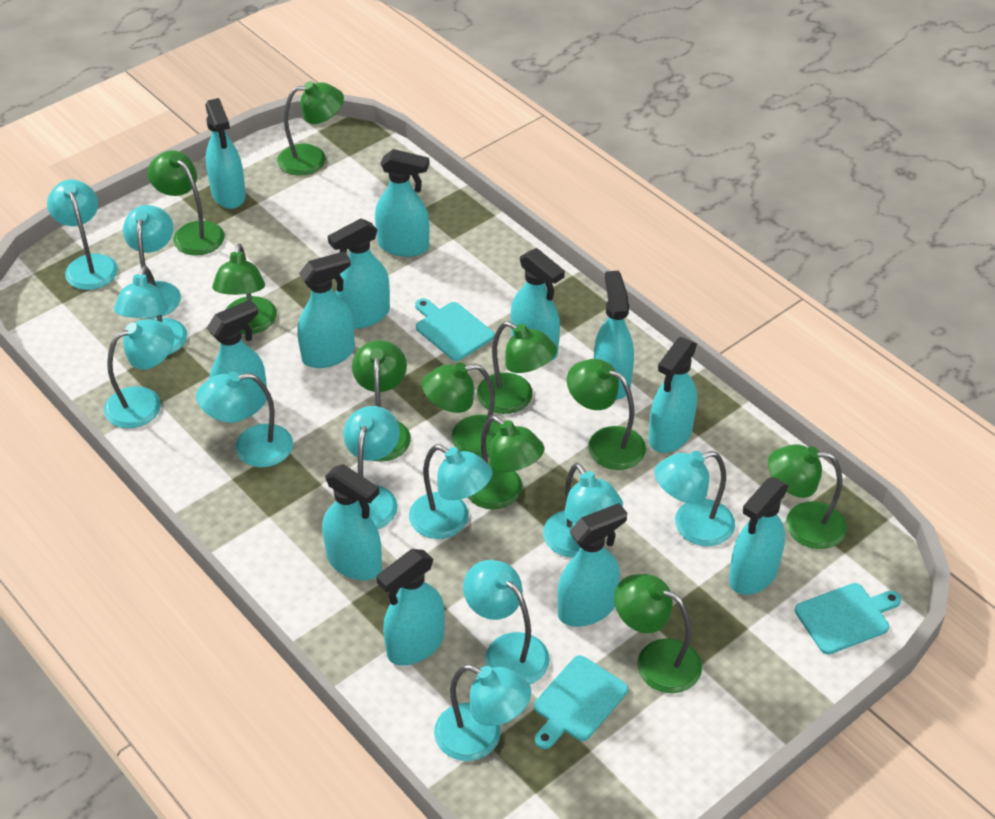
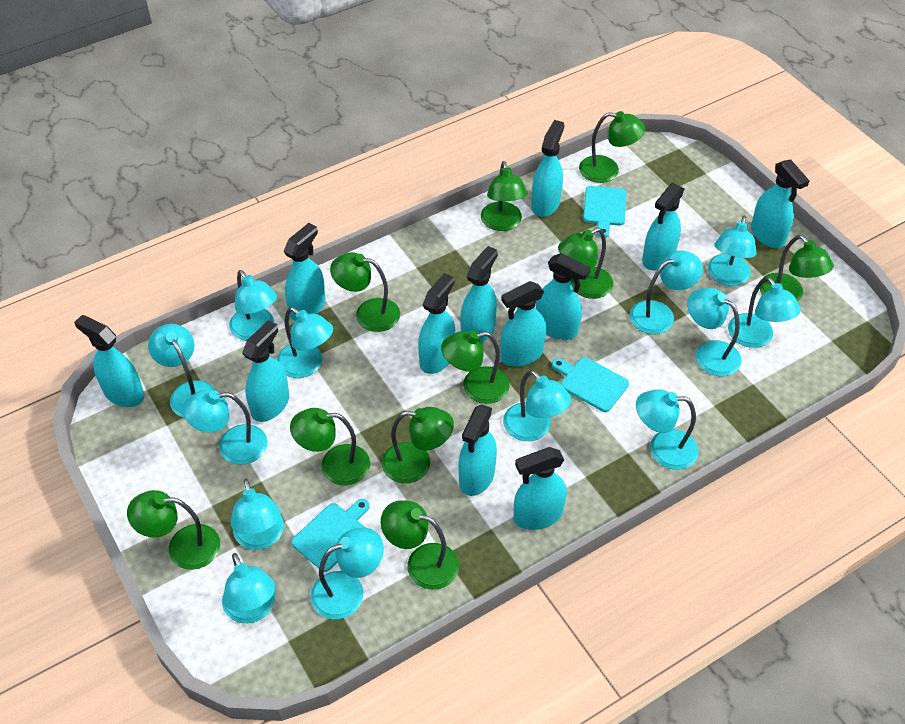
turquoise lamp: 11 -> 13

